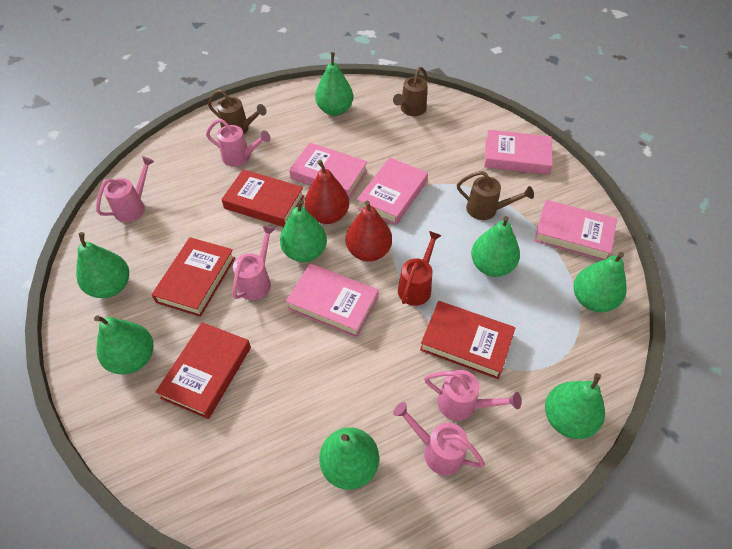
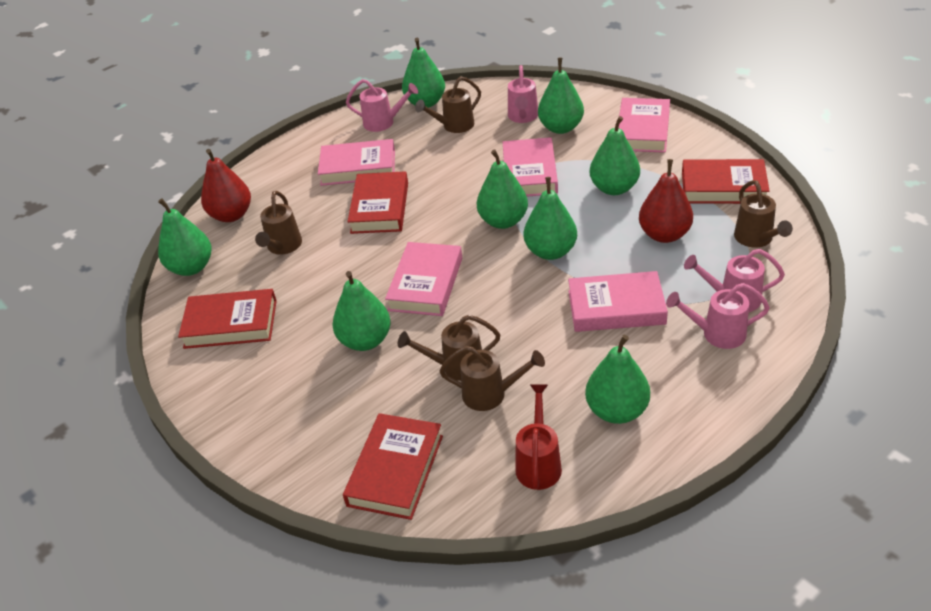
brown watering can: 3 -> 5
pink watering can: 5 -> 4

